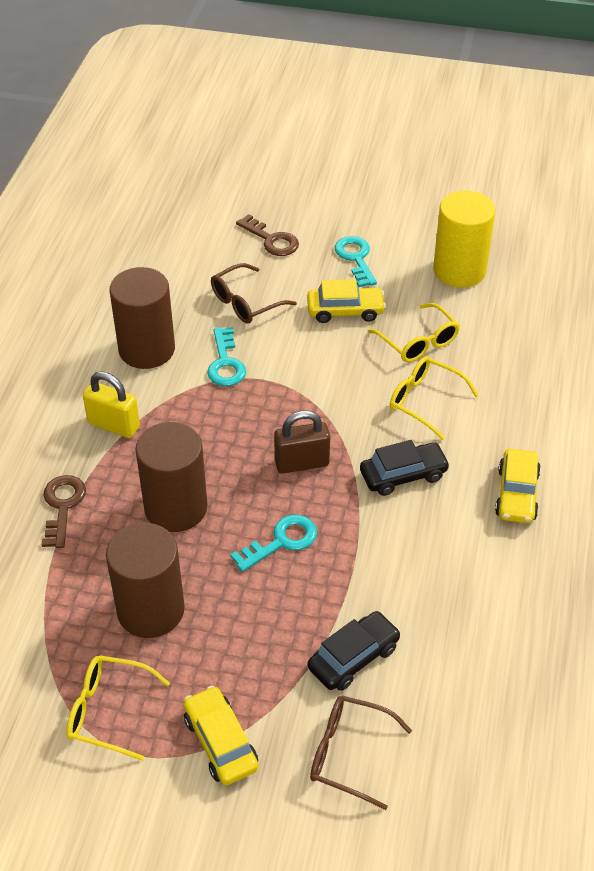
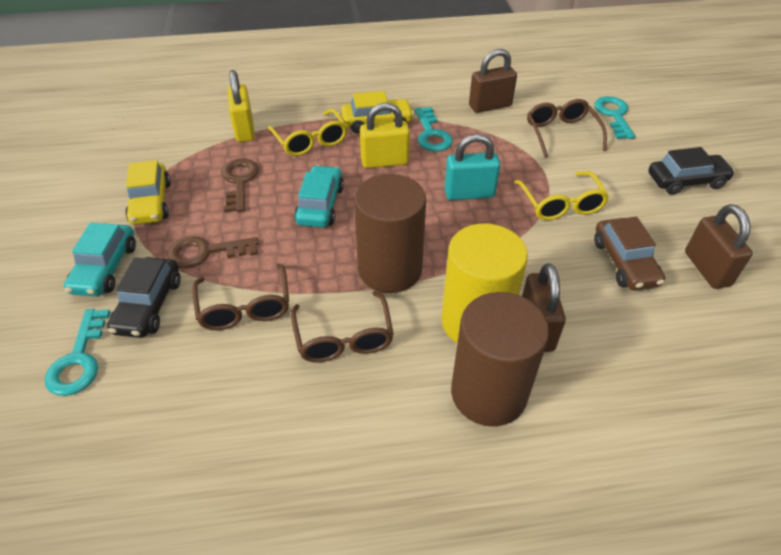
brown car: 0 -> 1
brown cylinder: 3 -> 2
brown glasses: 2 -> 3
brown padlock: 1 -> 3
turquoise car: 0 -> 2
turquoise padlock: 0 -> 1
yellow car: 3 -> 2
yellow glasses: 3 -> 2
yellow padlock: 1 -> 2

